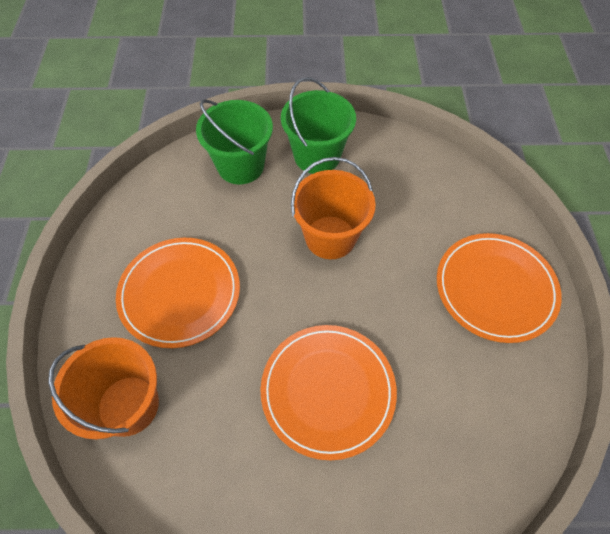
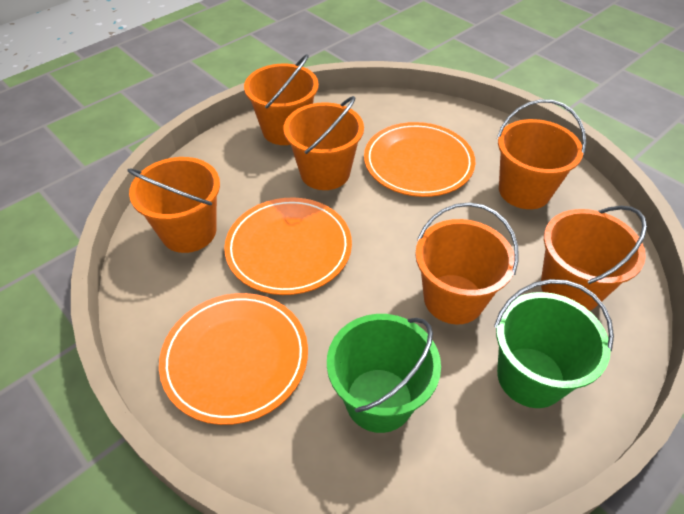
orange bucket: 2 -> 6

